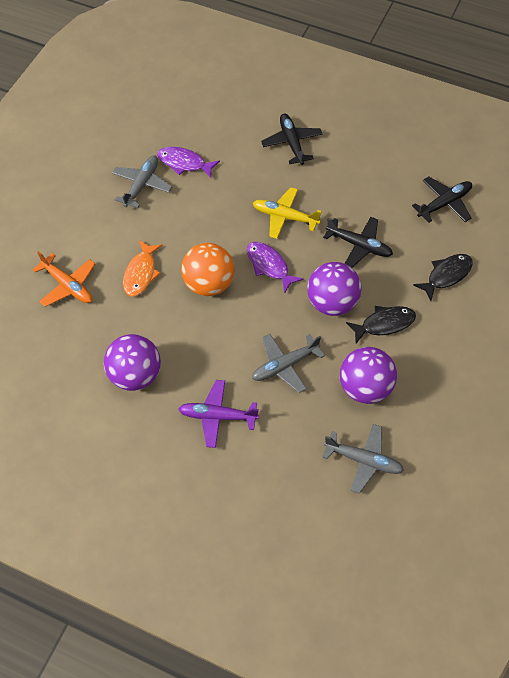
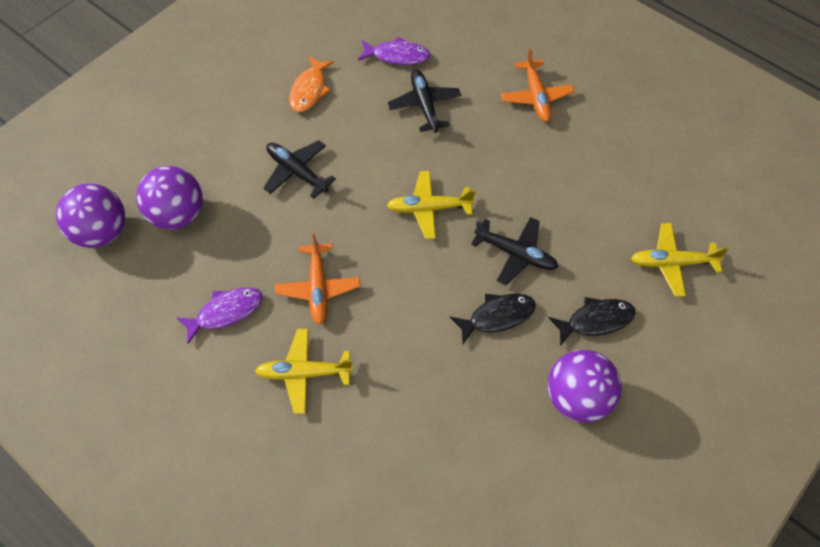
grey plane: 3 -> 0
orange ball: 1 -> 0
orange plane: 1 -> 2
purple plane: 1 -> 0
yellow plane: 1 -> 3

